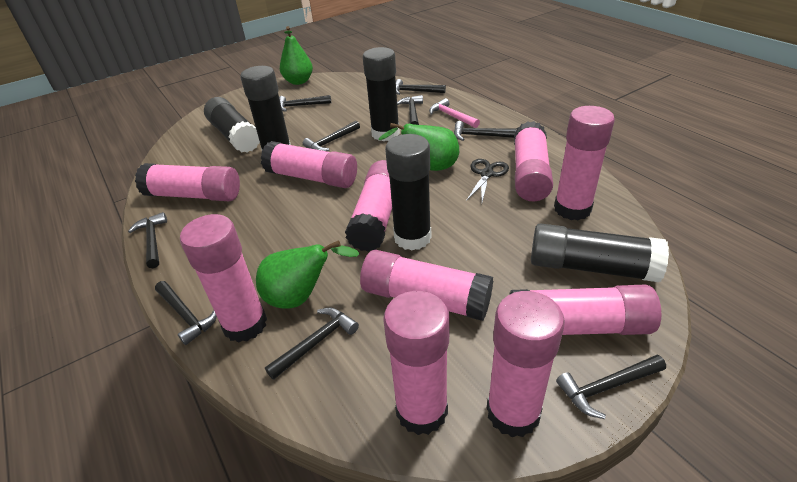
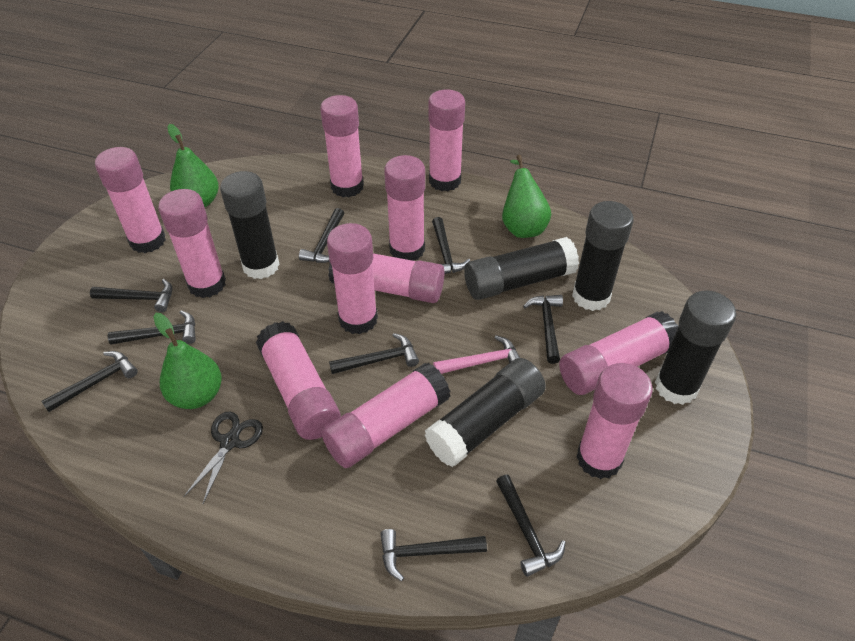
pink glue stick: 10 -> 11

